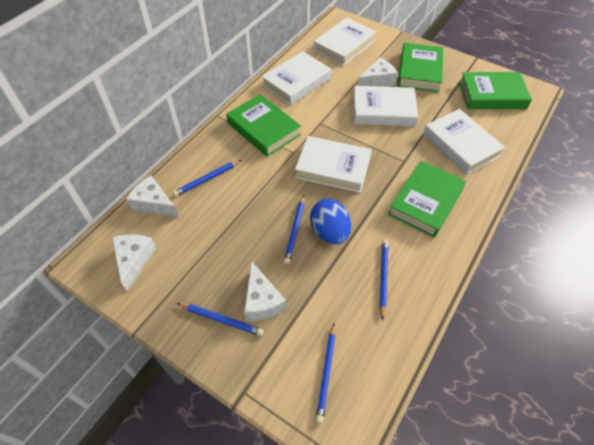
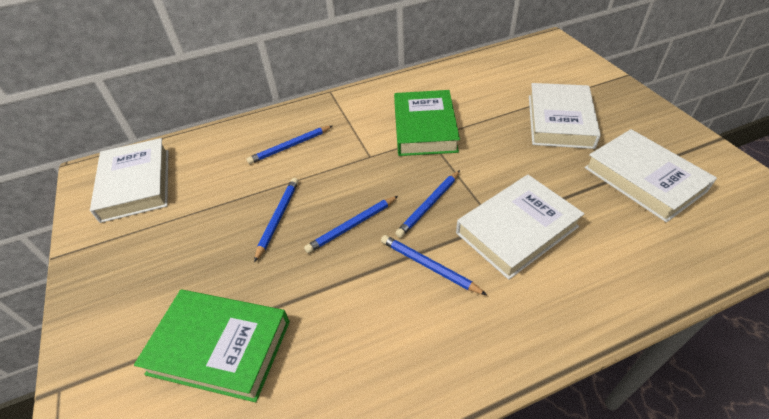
blue egg: 1 -> 0
green book: 4 -> 2
white book: 5 -> 4
white cheese: 4 -> 0

